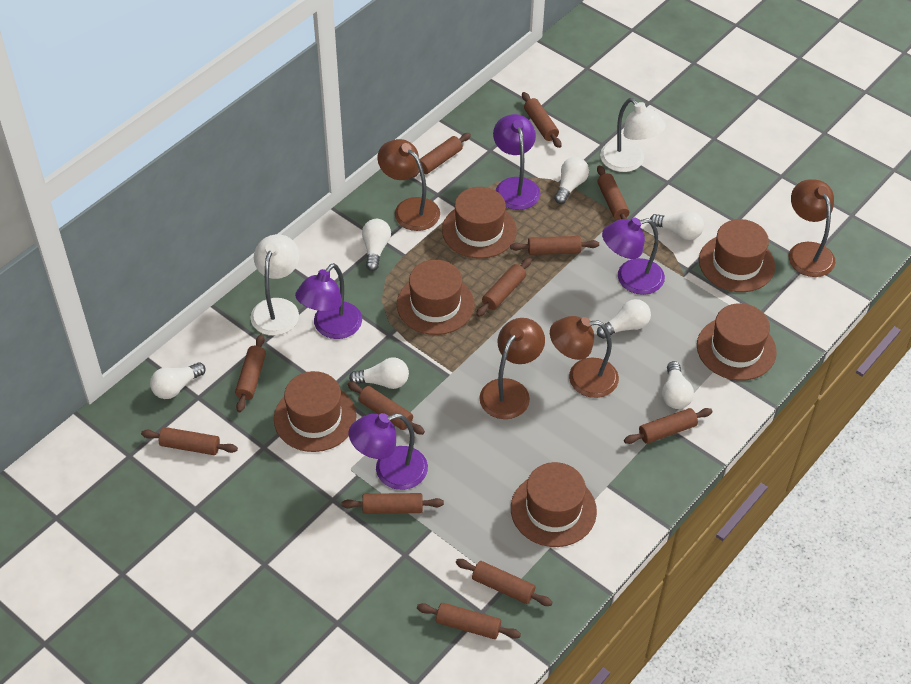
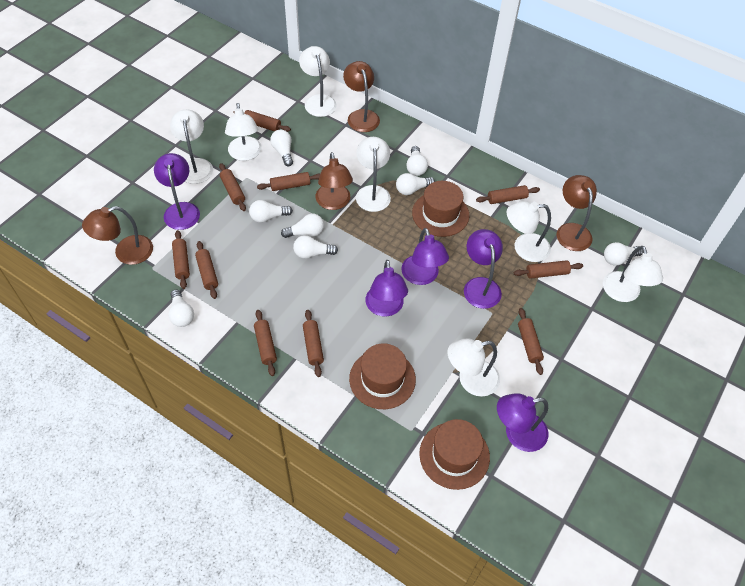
brown hat: 6 -> 3
brown rolling pin: 12 -> 10
purple lamp: 4 -> 5
white lamp: 2 -> 7
white light bulb: 7 -> 8

